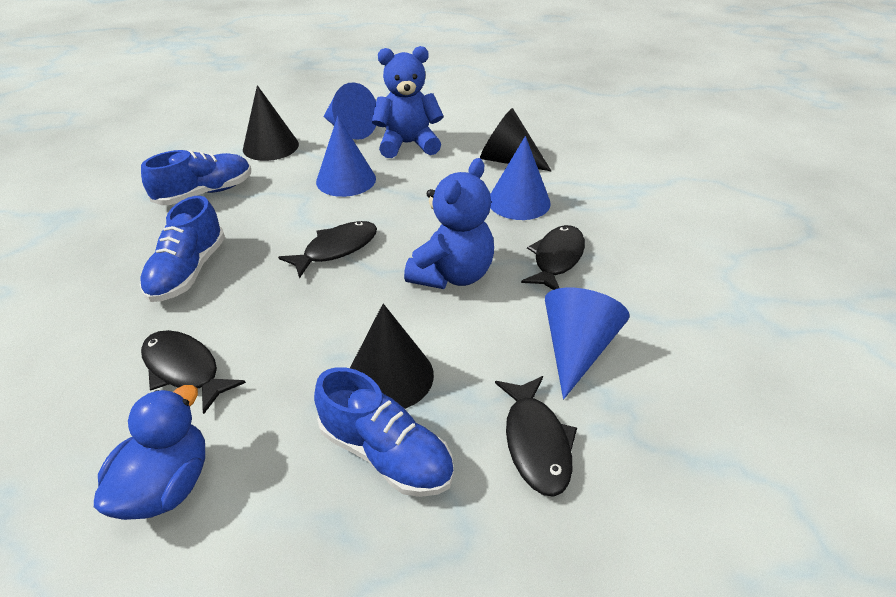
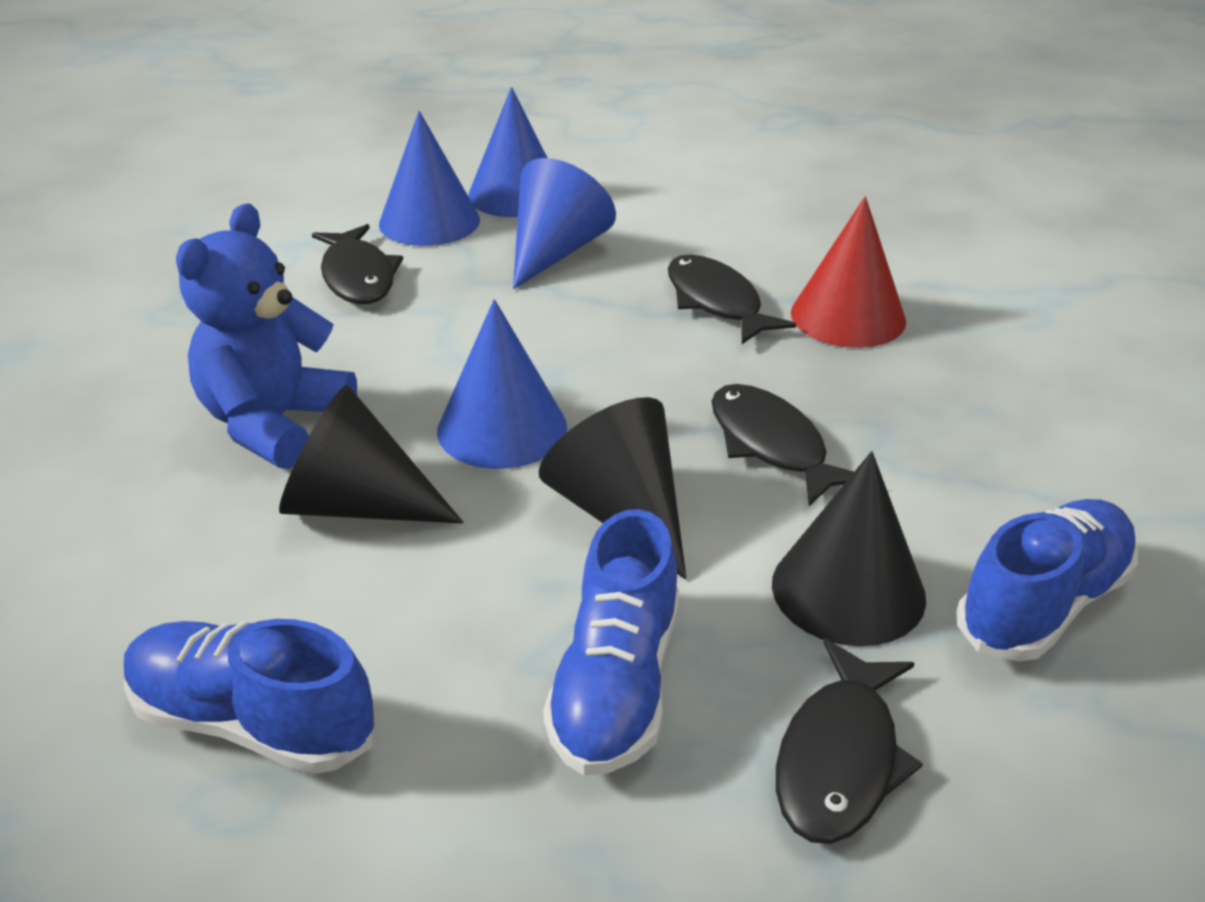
blue duck: 1 -> 0
blue teddy bear: 2 -> 1
red cone: 0 -> 1

